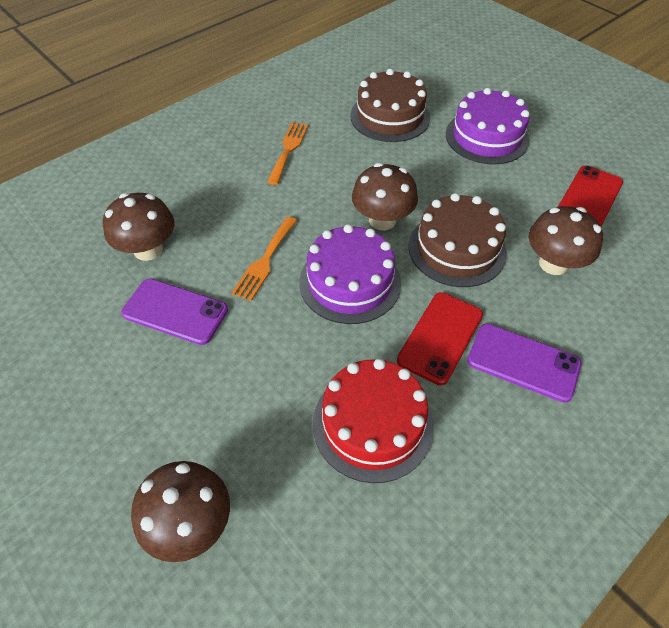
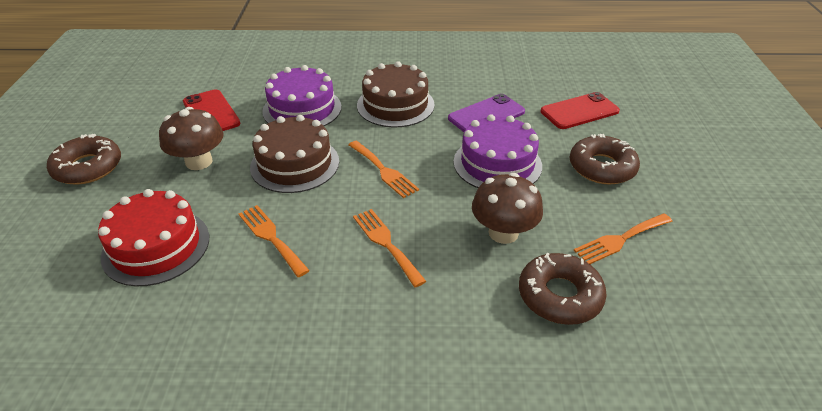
brown donut: 0 -> 3
brown mushroom: 4 -> 2
orange fork: 2 -> 4
purple phone: 2 -> 1

